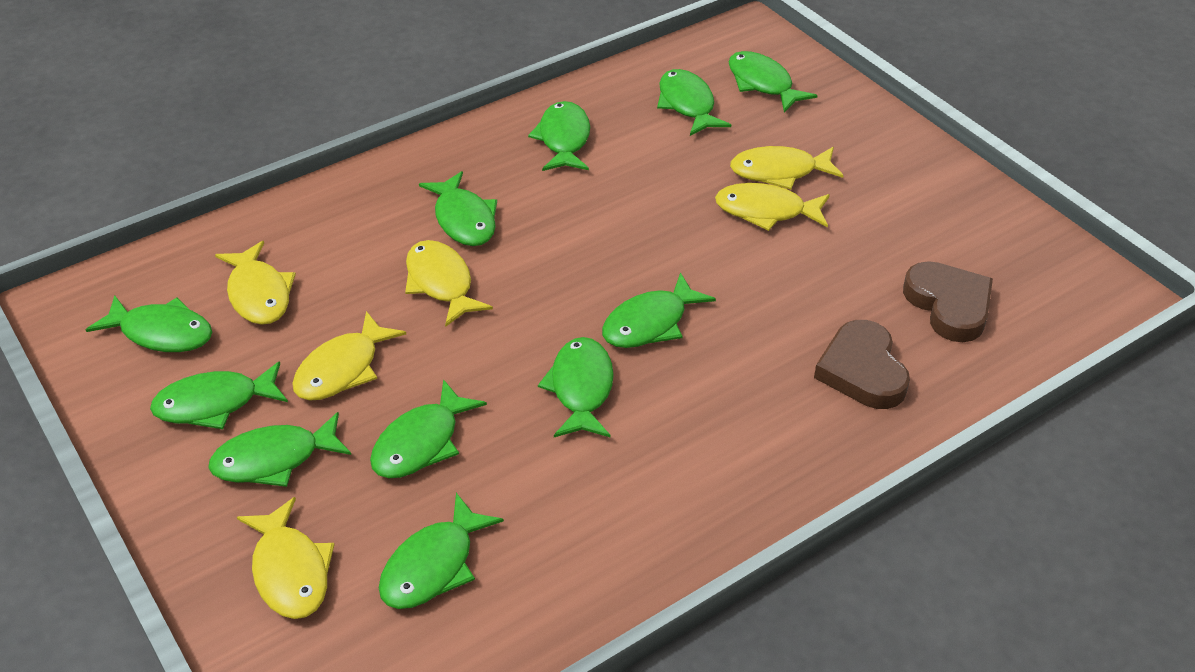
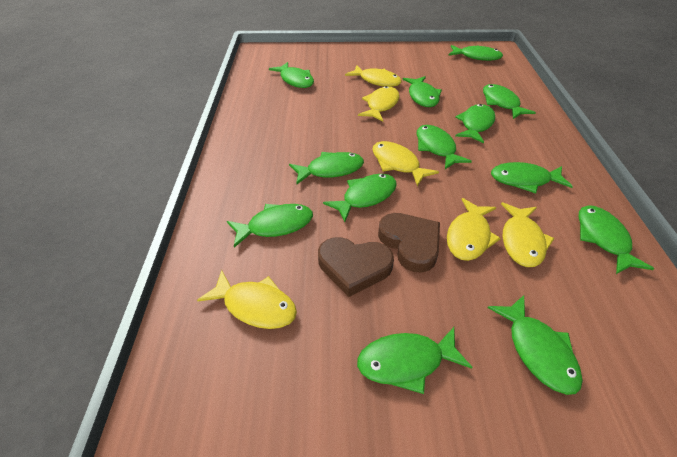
green fish: 11 -> 13

